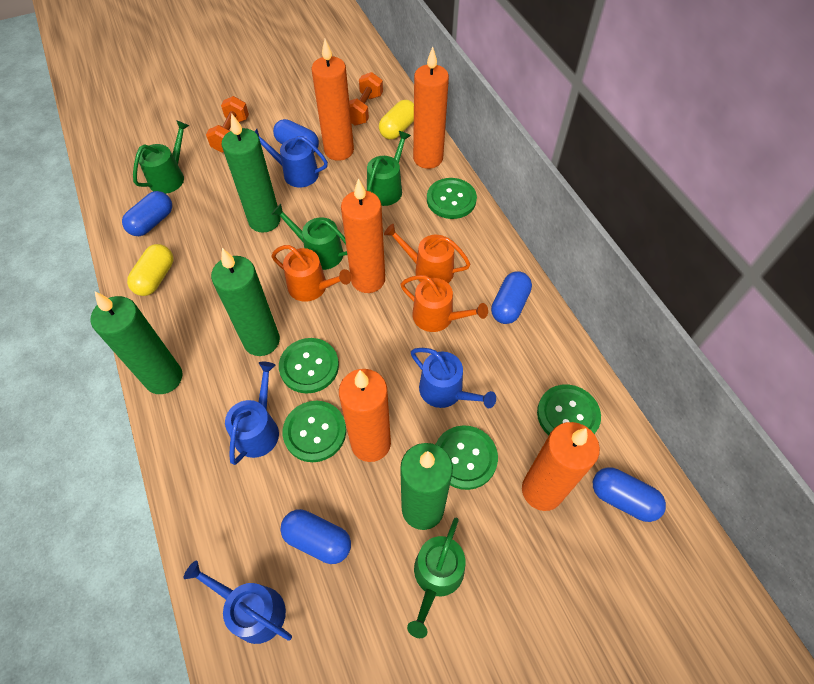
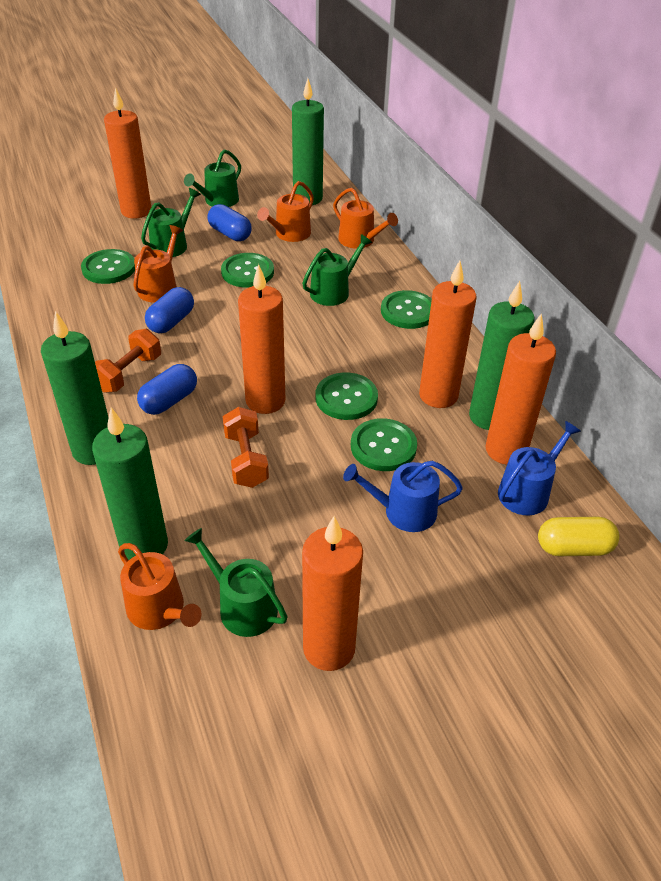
blue capsule: 5 -> 3
blue watering can: 4 -> 2
orange watering can: 3 -> 4
yellow capsule: 2 -> 1

